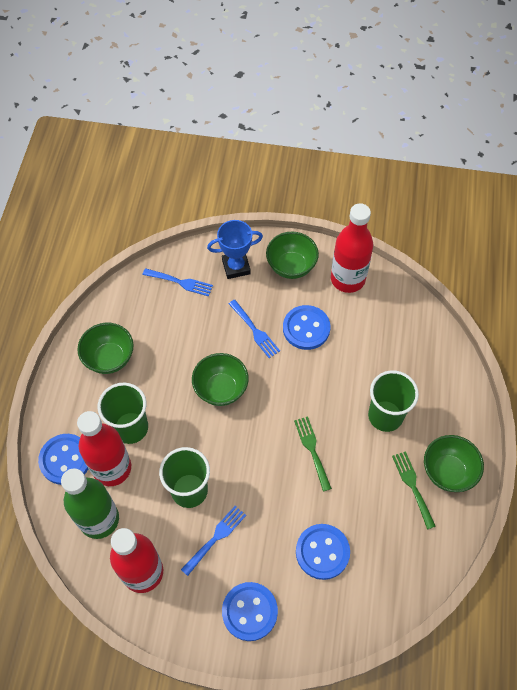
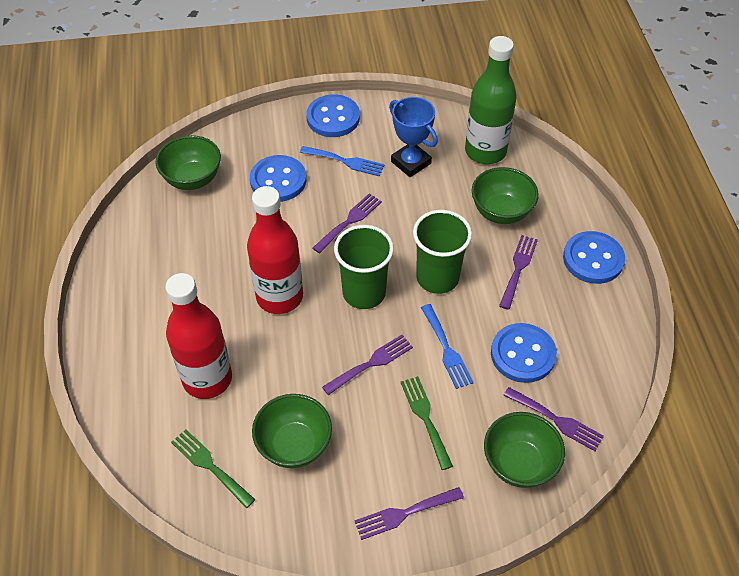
blue fork: 3 -> 2
green cup: 3 -> 2
purple fork: 0 -> 5
red bottle: 3 -> 2

